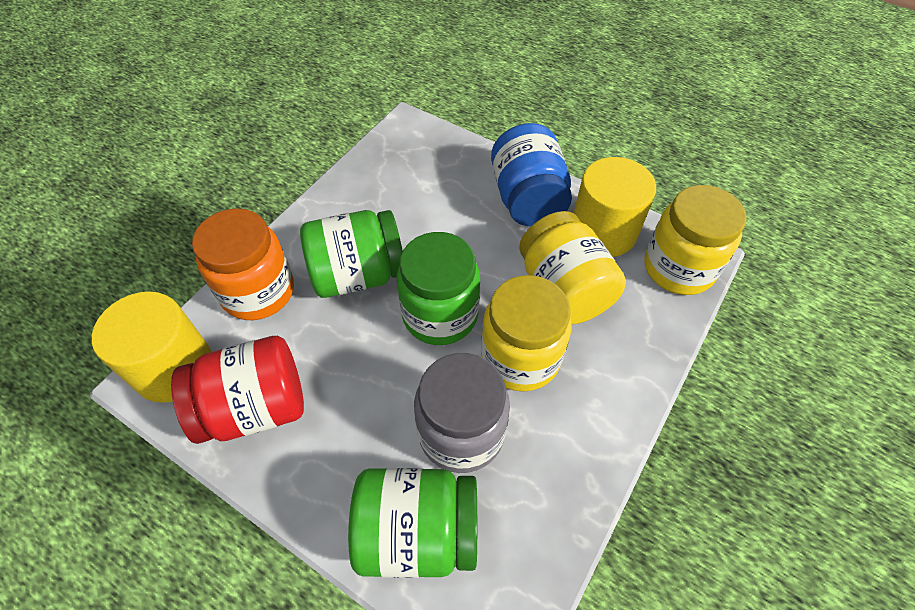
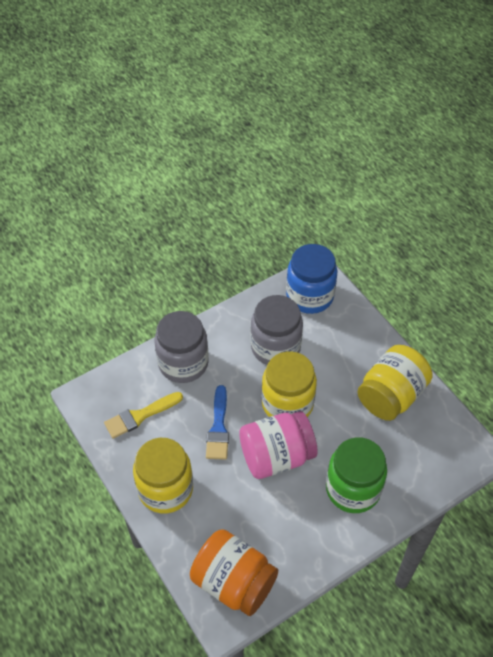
blue brush: 0 -> 1
green jar: 3 -> 1
grey jar: 1 -> 2
pink jar: 0 -> 1
red jar: 1 -> 0
yellow brush: 0 -> 1
yellow cylinder: 2 -> 0

